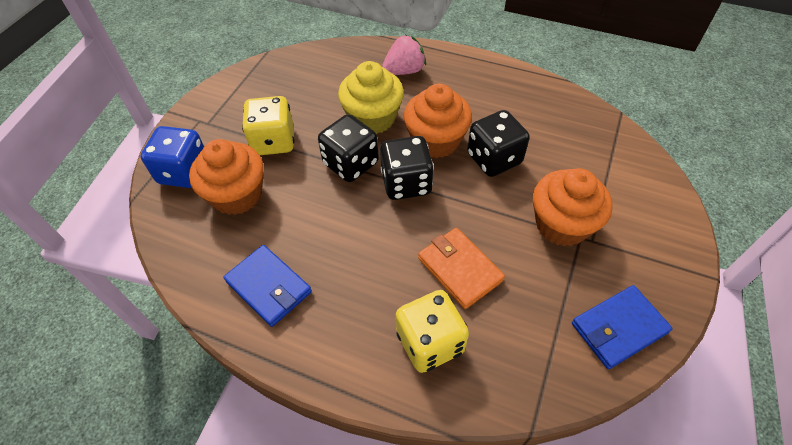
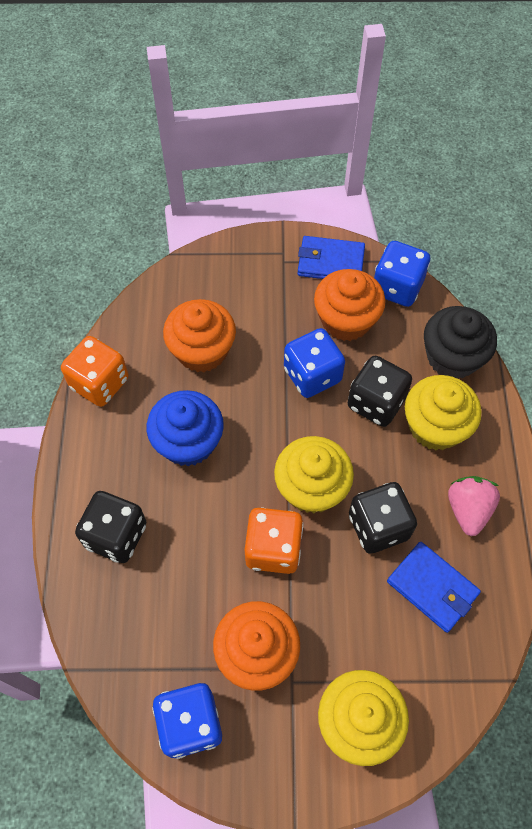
black cupcake: 0 -> 1
blue cupcake: 0 -> 1
blue dice: 1 -> 3
orange dice: 0 -> 2
orange wallet: 1 -> 0
yellow cupcake: 1 -> 3
yellow dice: 2 -> 0

